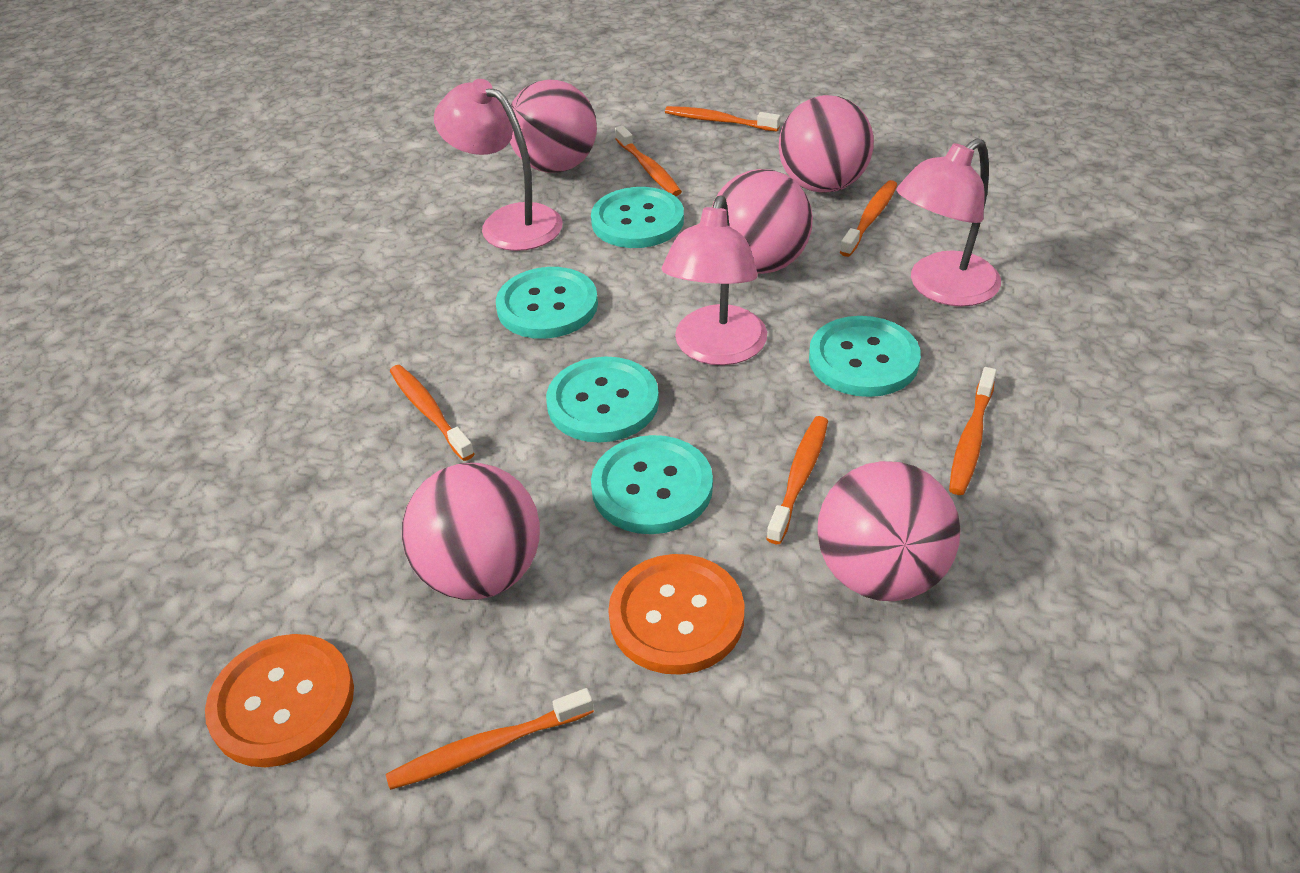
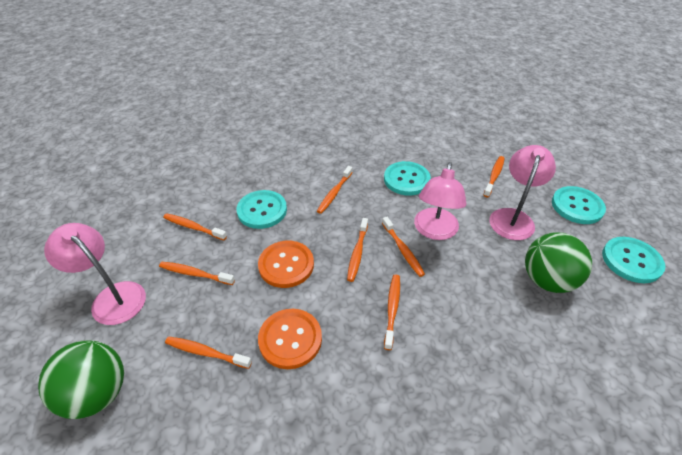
green ball: 0 -> 2
orange toothbrush: 7 -> 8
pink ball: 5 -> 0
turquoise button: 5 -> 4

